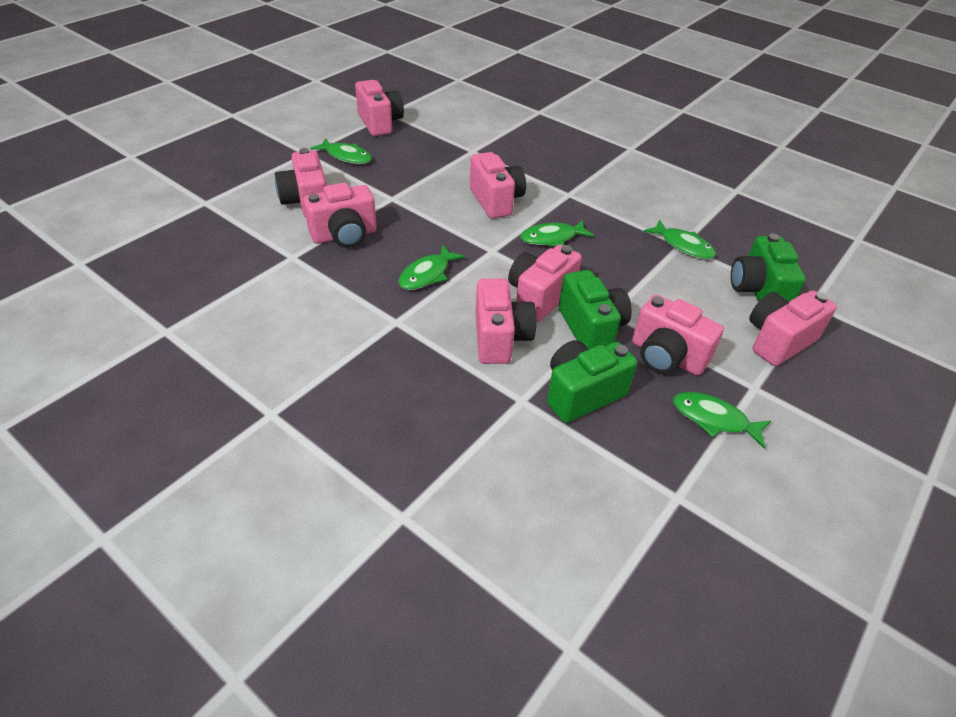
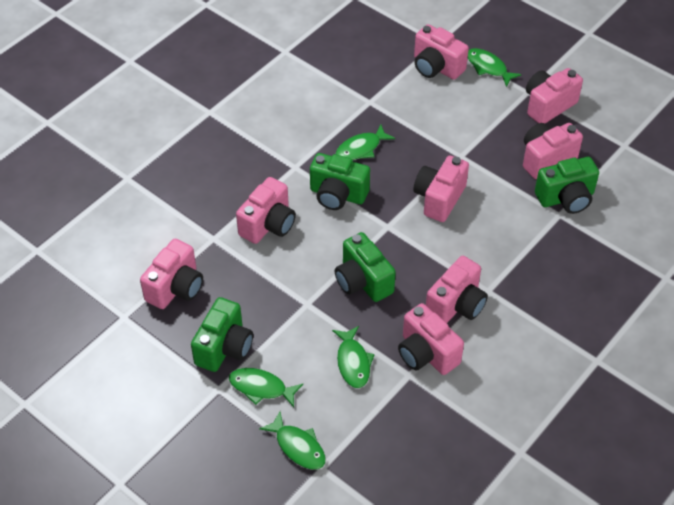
green camera: 3 -> 4

